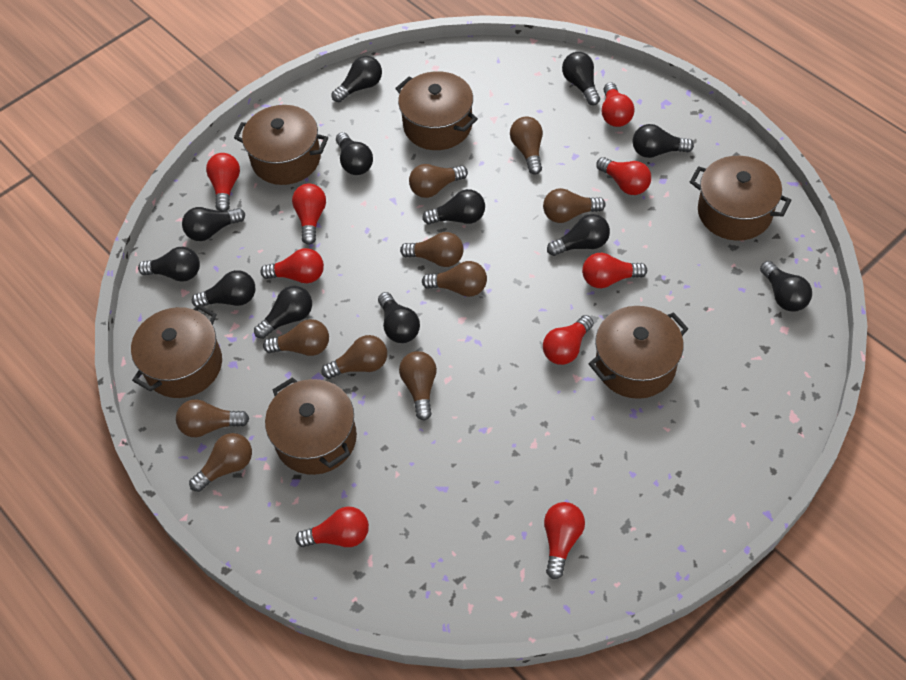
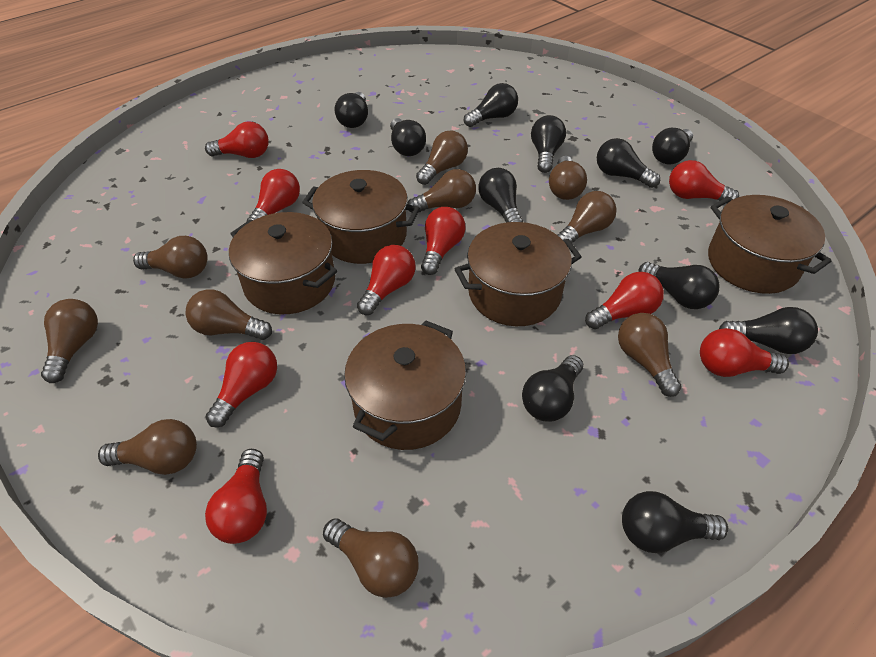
black light bulb: 12 -> 11
brown pot: 6 -> 5

